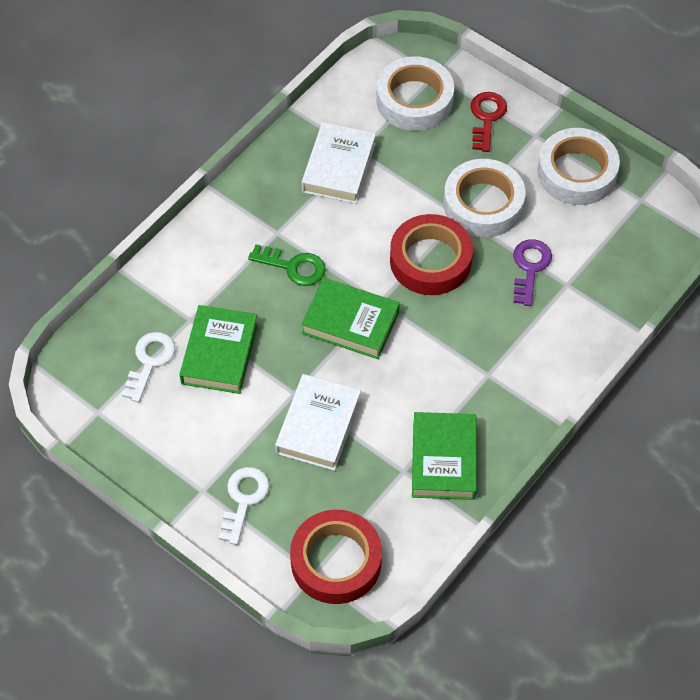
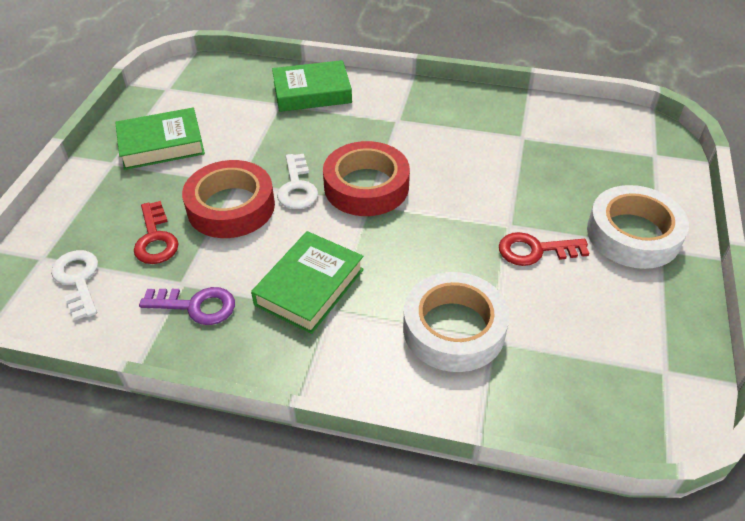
green key: 1 -> 0
red key: 1 -> 2
white book: 2 -> 0
white tape: 3 -> 2

